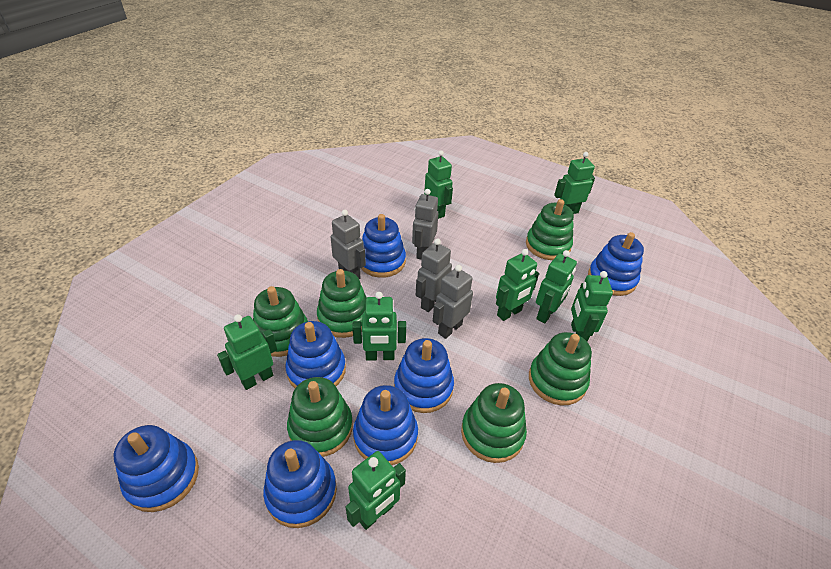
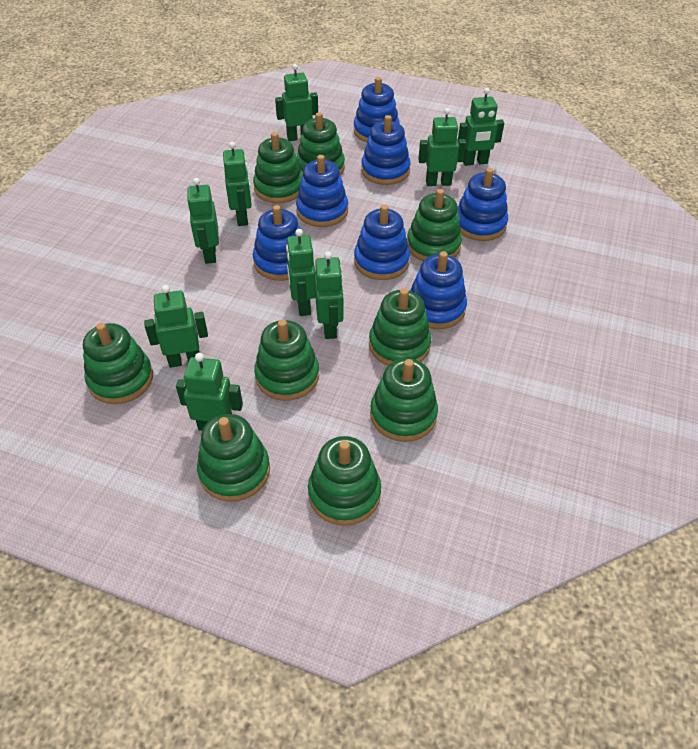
green robot: 8 -> 9
green stacking toy: 6 -> 9
grey robot: 4 -> 0

